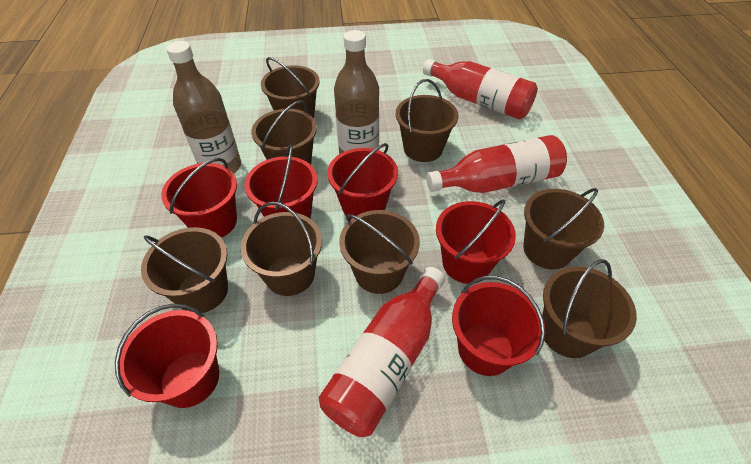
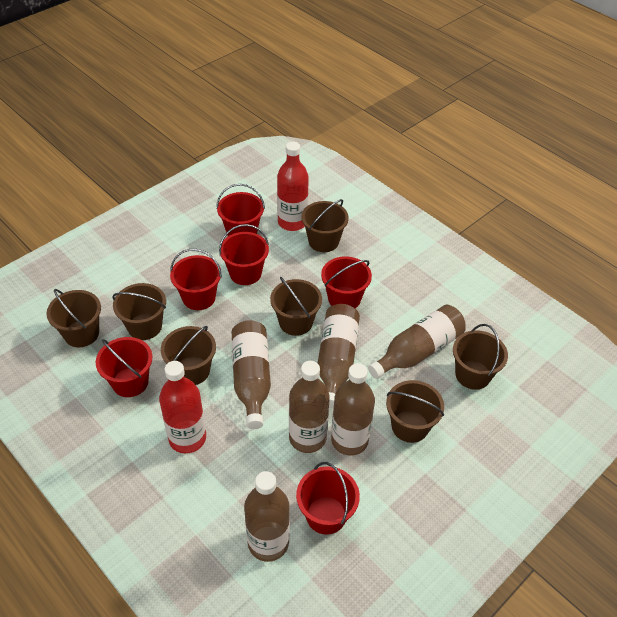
brown bottle: 2 -> 6
brown bucket: 8 -> 7
red bottle: 3 -> 2

